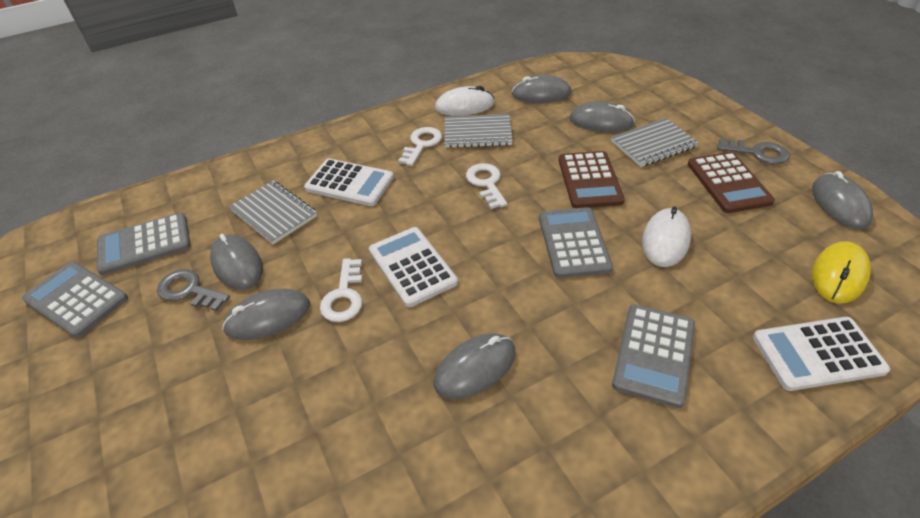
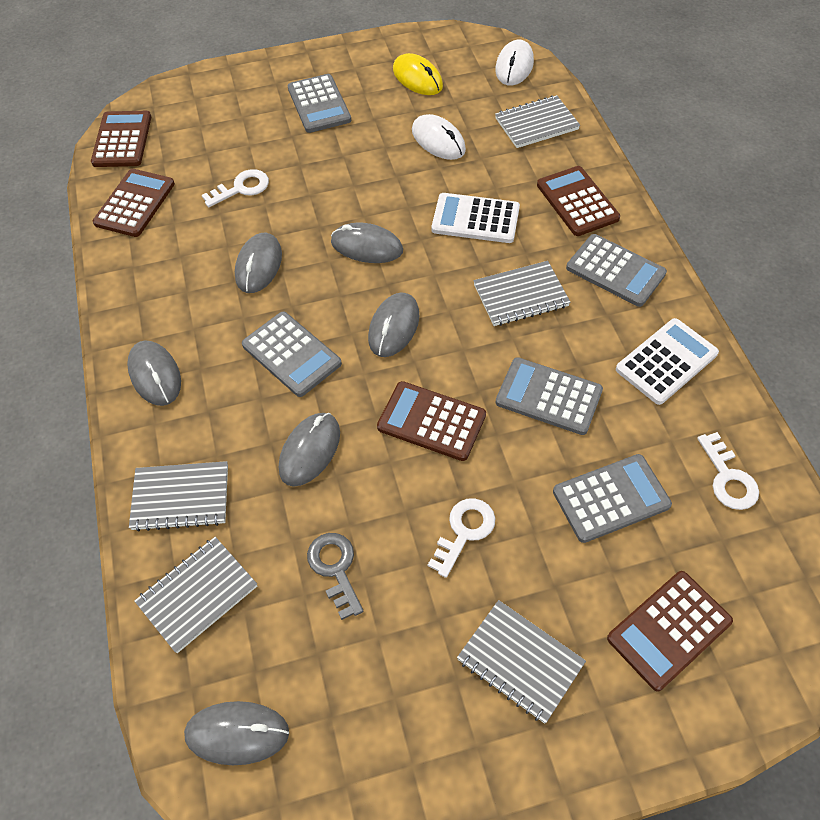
brown calculator: 2 -> 5
grey calculator: 4 -> 5
grey key: 2 -> 1
grey notebook: 3 -> 5
white calculator: 3 -> 2

